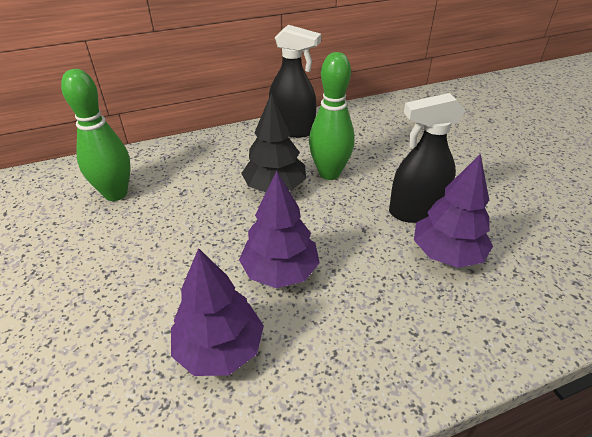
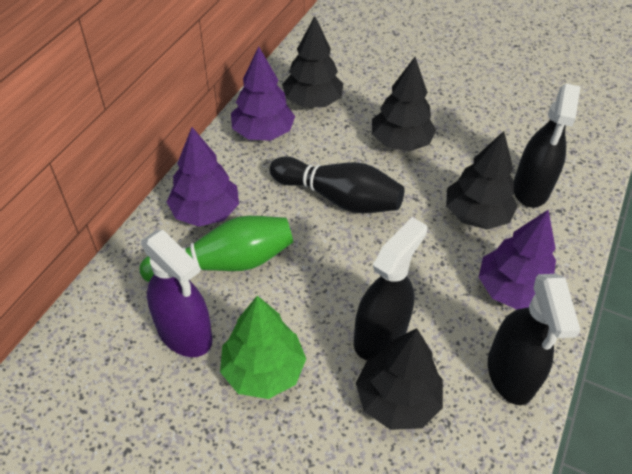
black bowling pin: 0 -> 1
black spray bottle: 2 -> 3
black tree: 1 -> 4
green bowling pin: 2 -> 1
green tree: 0 -> 1
purple spray bottle: 0 -> 1

